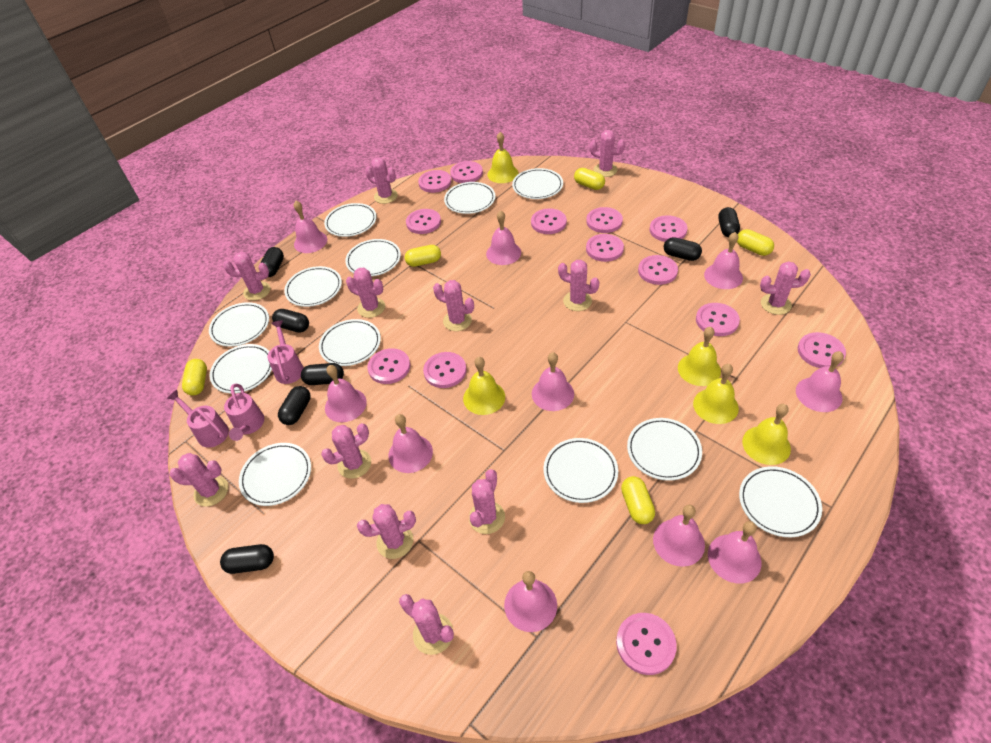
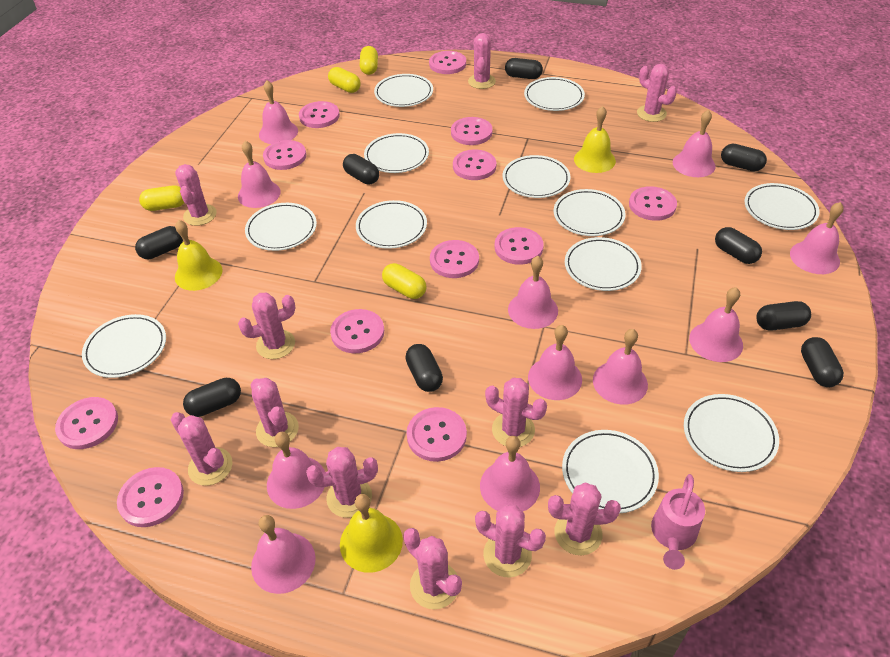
black capsule: 7 -> 9
pink bell: 10 -> 11
pink button: 13 -> 12
pink cactus: 12 -> 11
pink watering can: 3 -> 1
yellow bell: 5 -> 3
yellow capsule: 5 -> 4

